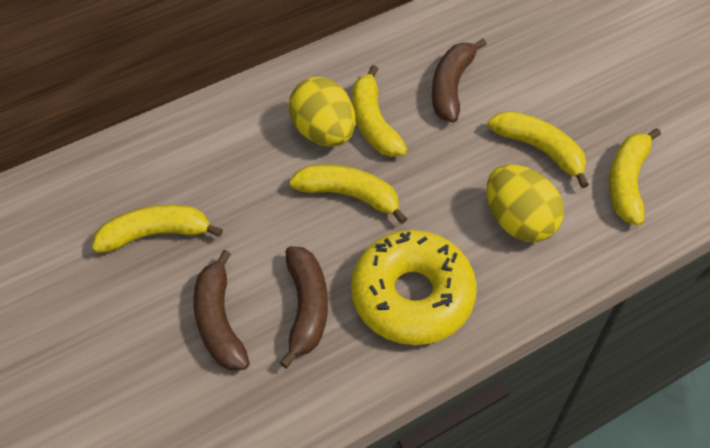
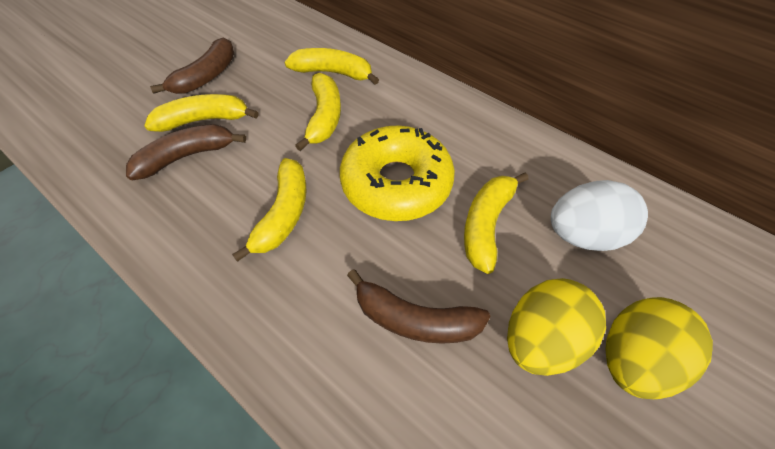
white egg: 0 -> 1

